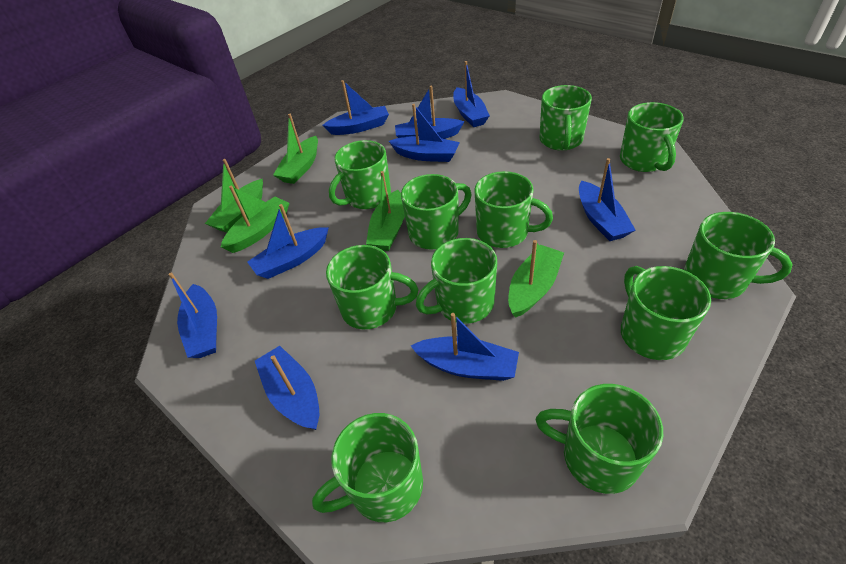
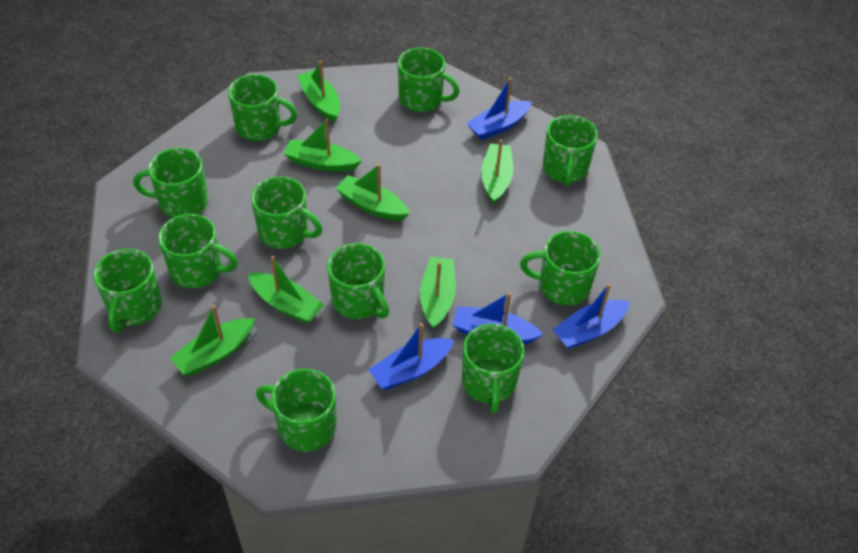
blue boat: 9 -> 4
green boat: 5 -> 7

